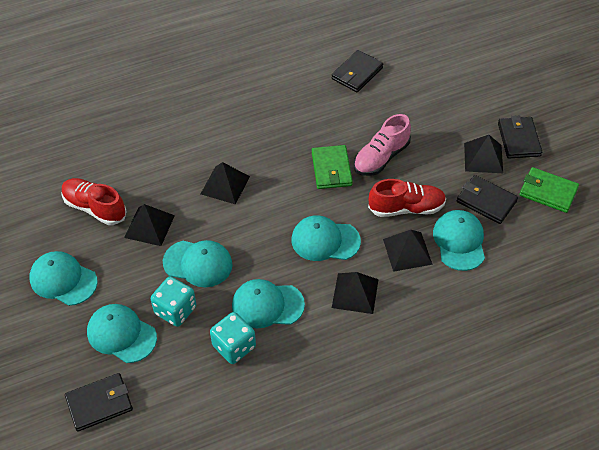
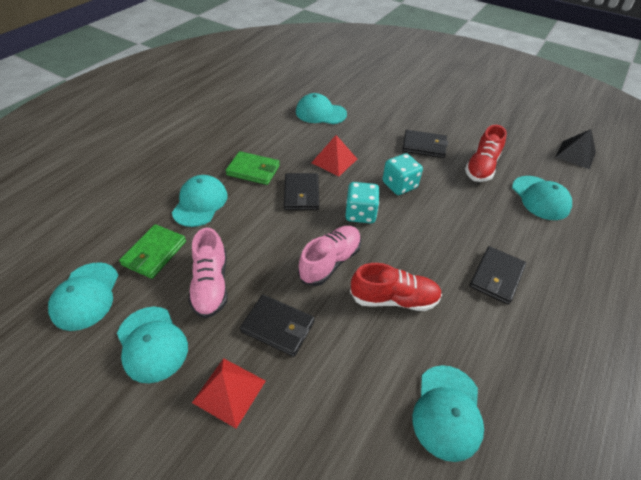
black pyramid: 5 -> 1
pink shoe: 1 -> 2
red pyramid: 0 -> 2

